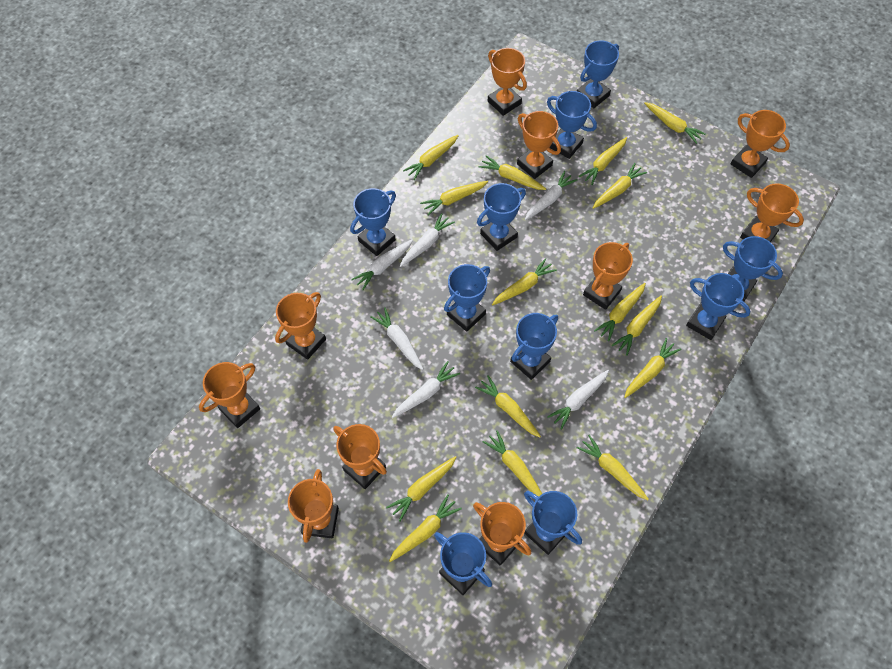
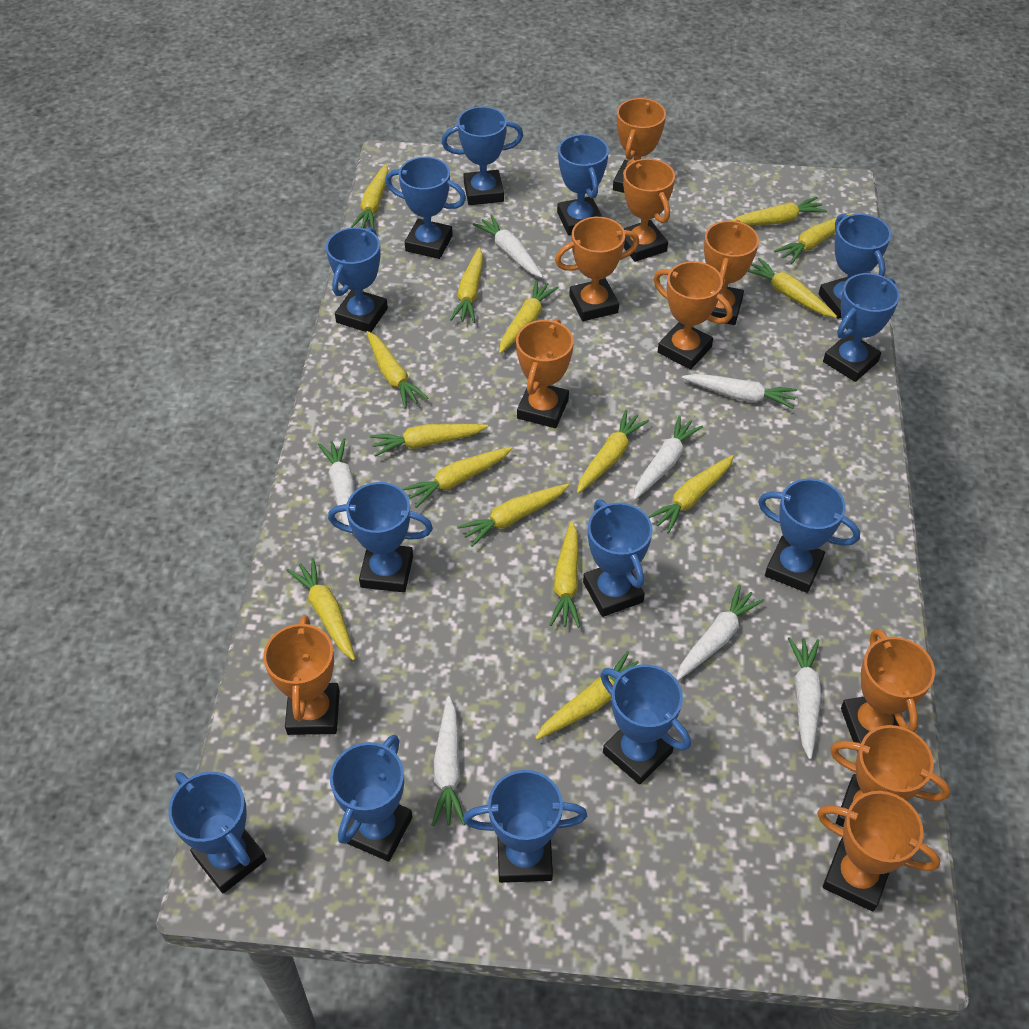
blue trophy: 10 -> 13
white carrot: 6 -> 7

